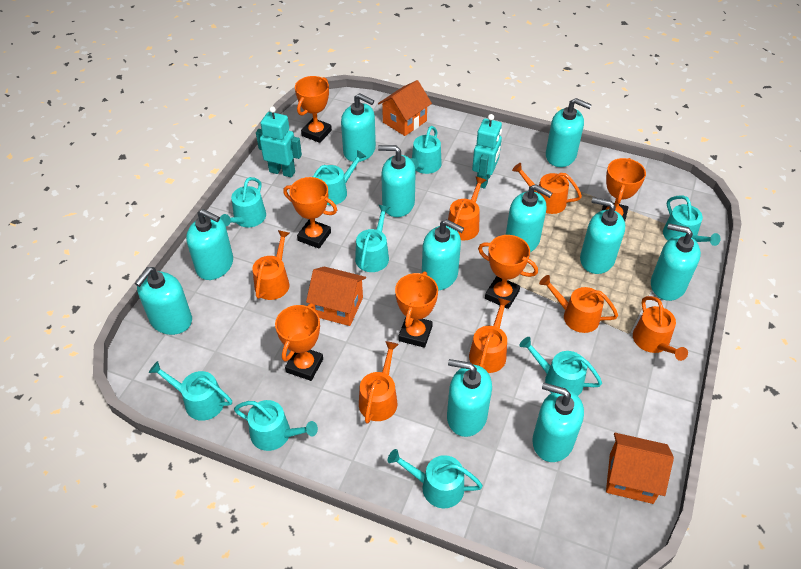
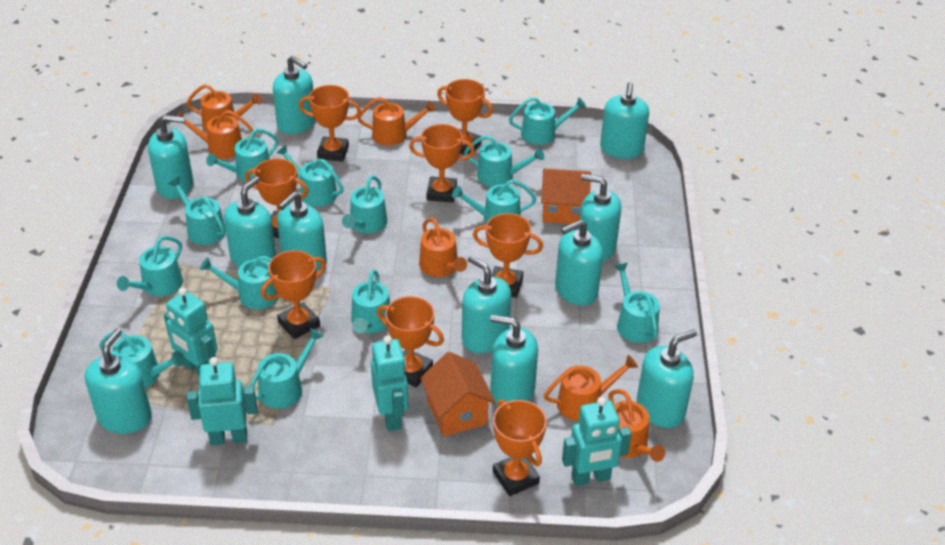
orange house: 3 -> 2
orange trophy: 6 -> 8
orange watering can: 7 -> 6
turquoise robot: 2 -> 4
turquoise watering can: 9 -> 13

